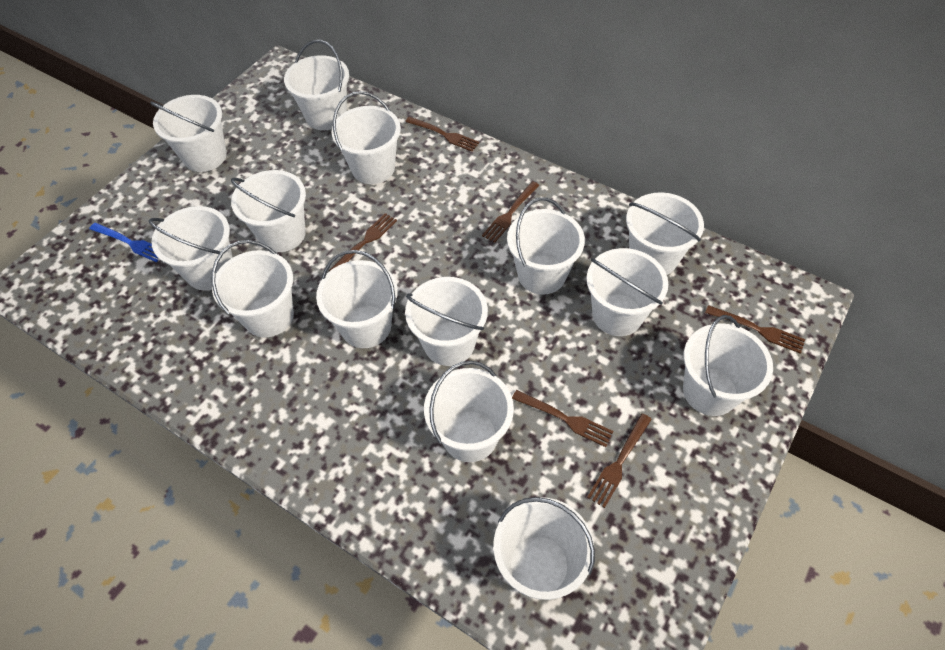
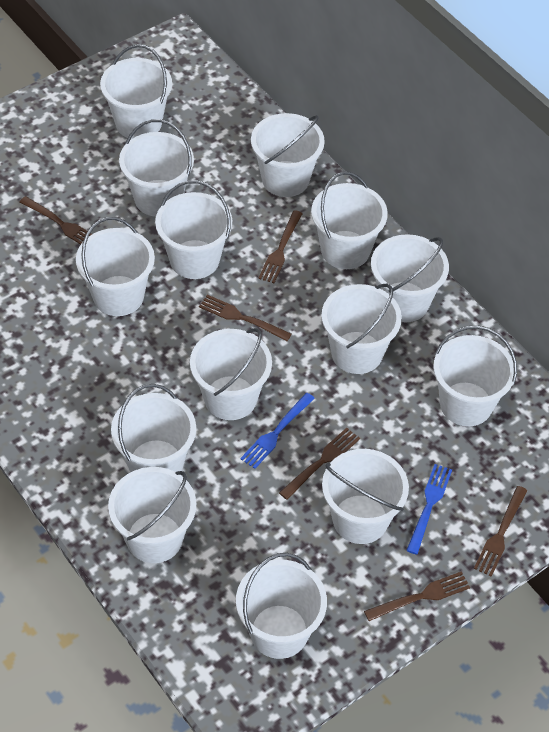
blue fork: 1 -> 2

